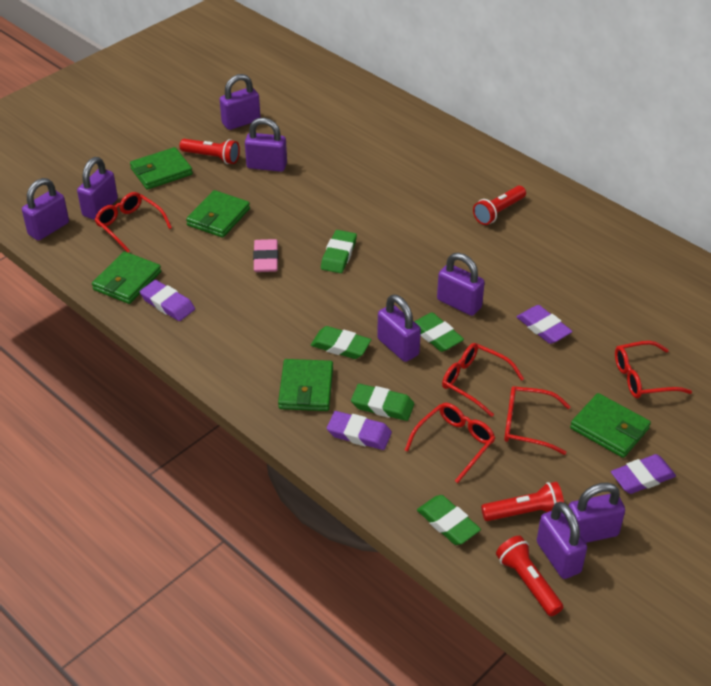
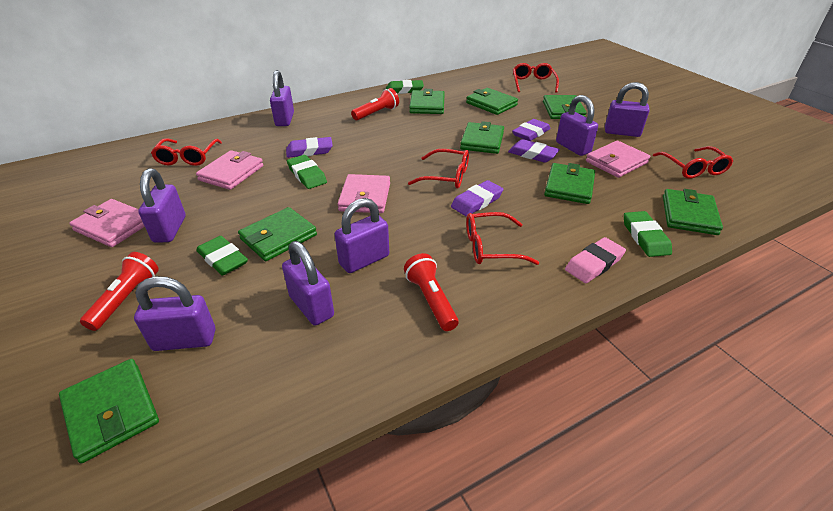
green eraser: 5 -> 4
green wallet: 5 -> 8
pink wallet: 0 -> 4
purple padlock: 8 -> 7
red flashlight: 4 -> 3

